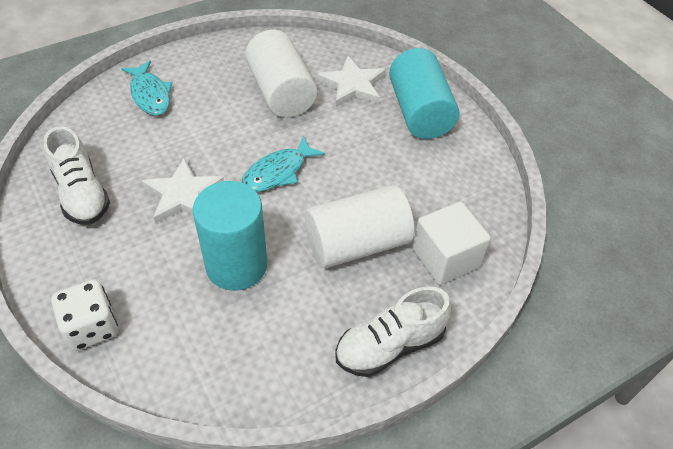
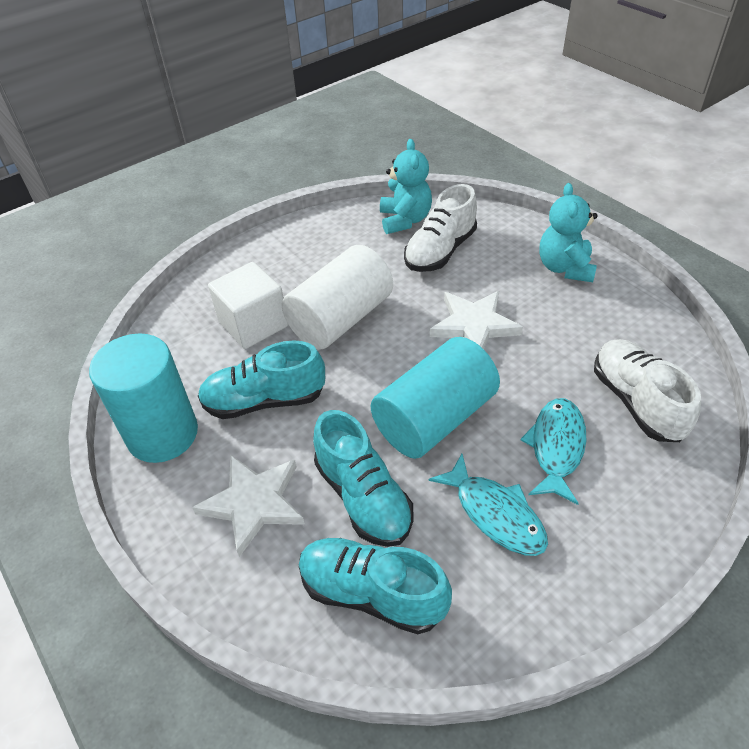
turquoise shoe: 0 -> 3
turquoise teddy bear: 0 -> 2
white cylinder: 2 -> 1
white dice: 1 -> 0

